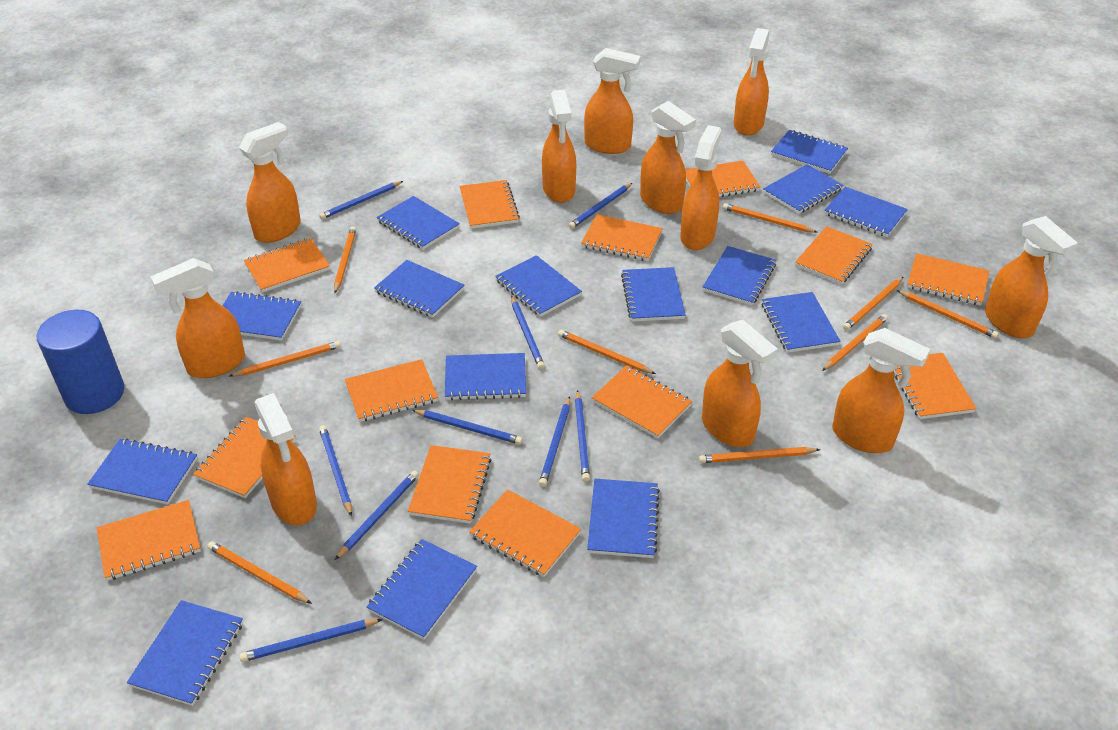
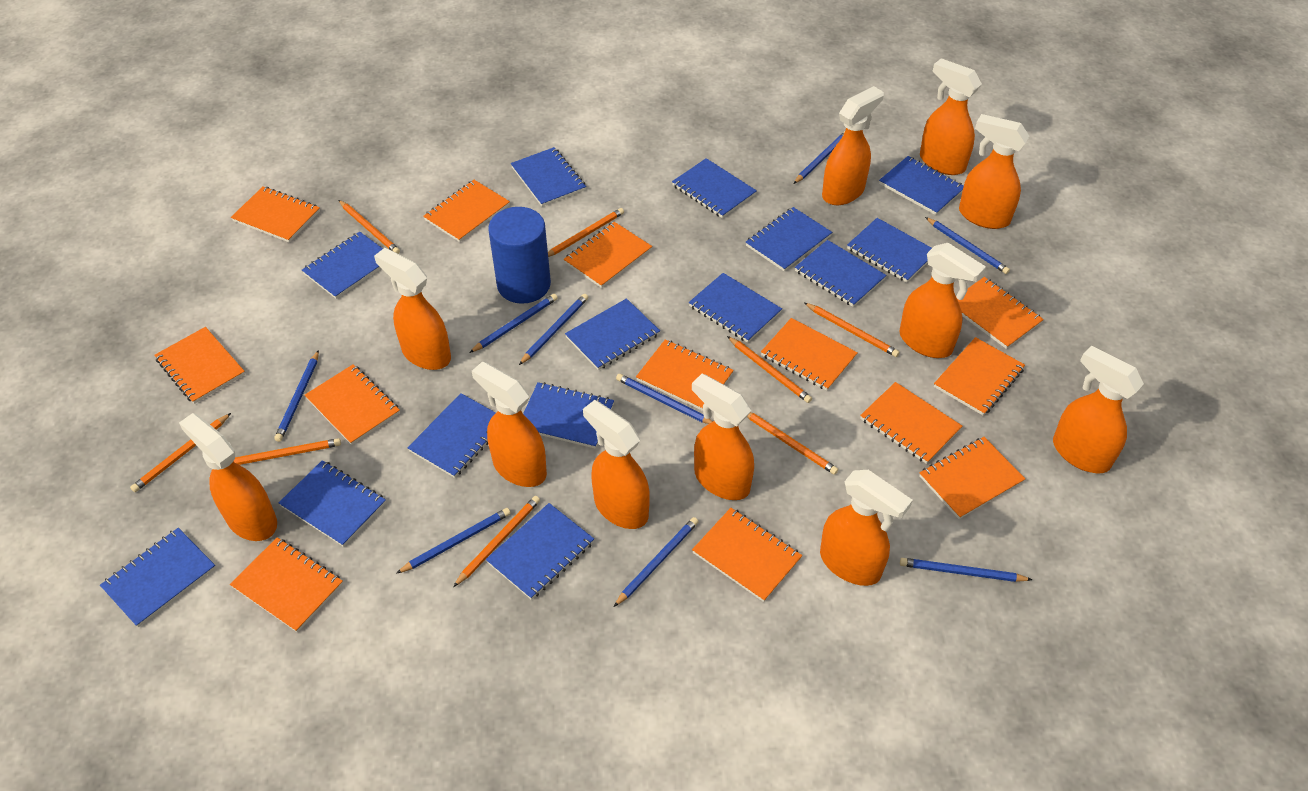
blue notebook: 15 -> 14
orange pencil: 9 -> 8

